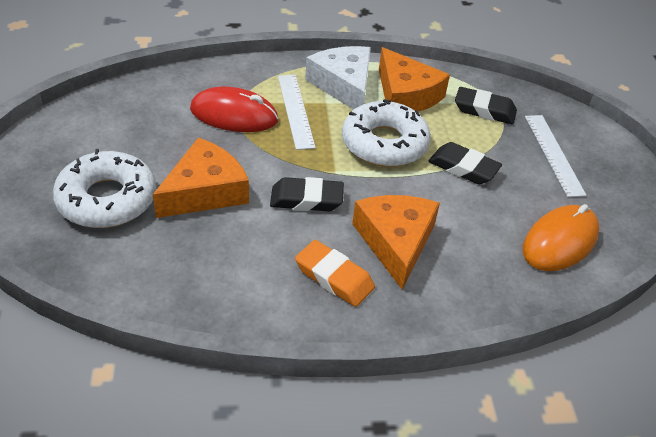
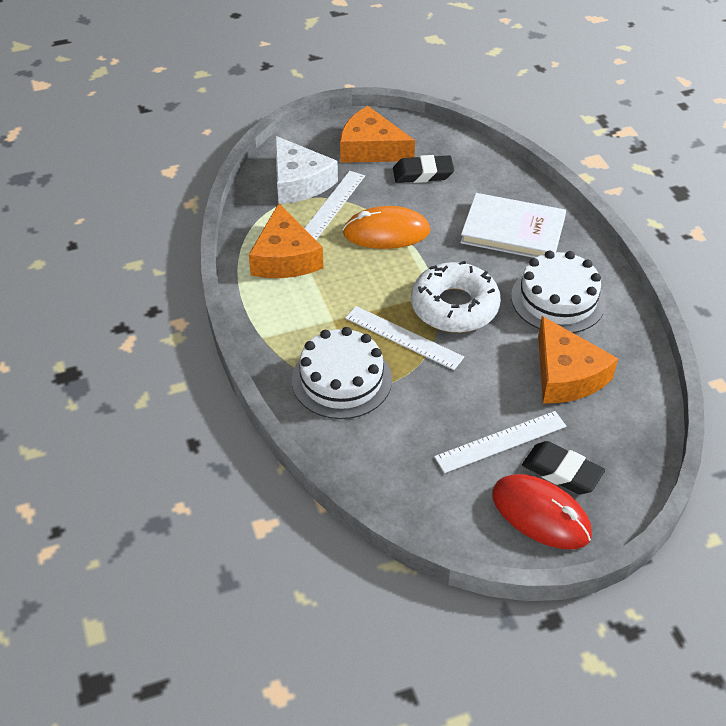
black eraser: 3 -> 2
orange eraser: 1 -> 0
white book: 0 -> 1
white cake: 0 -> 2
white donut: 2 -> 1
white ruler: 2 -> 3

